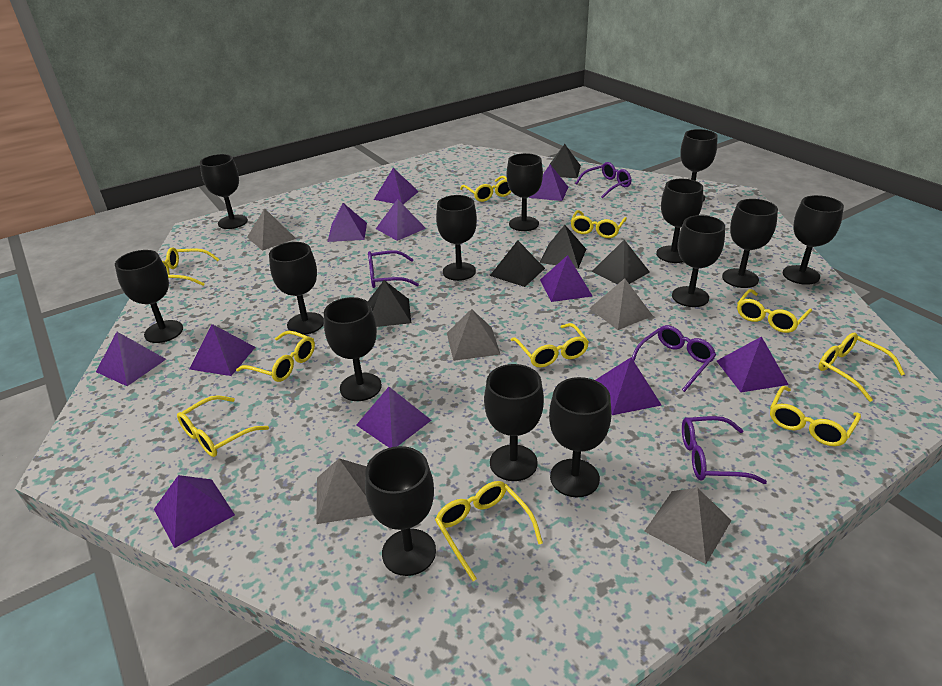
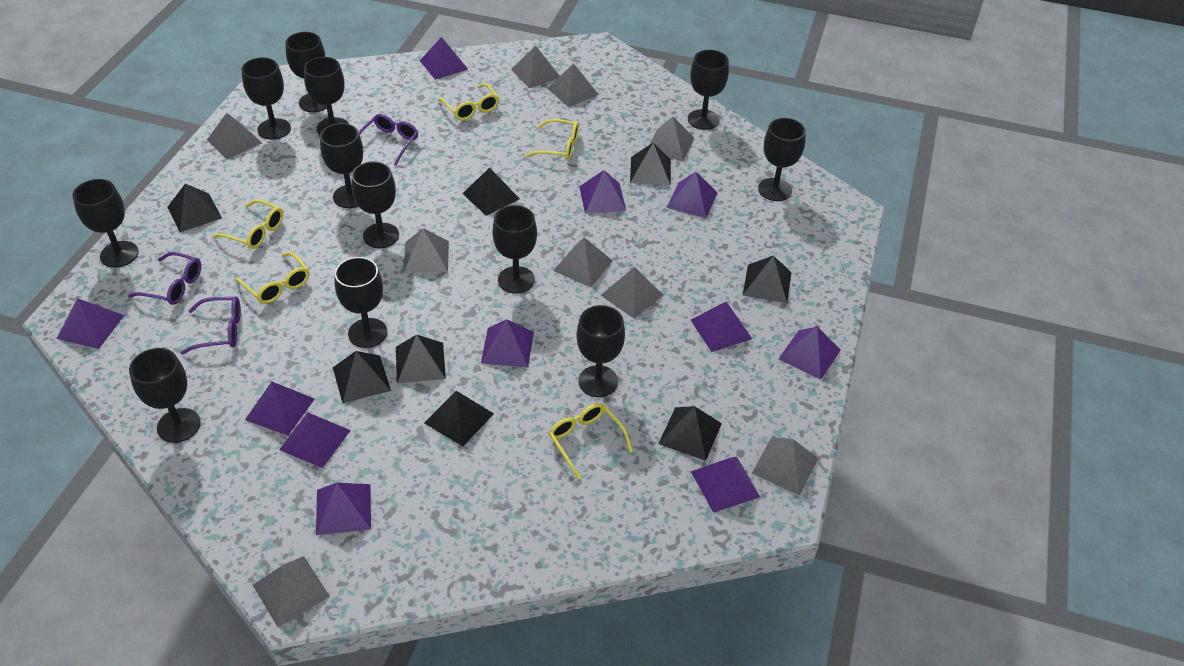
black goblet: 14 -> 12
black pyramid: 5 -> 8
grey pyramid: 5 -> 9
purple glasses: 4 -> 3
yellow glasses: 10 -> 5

